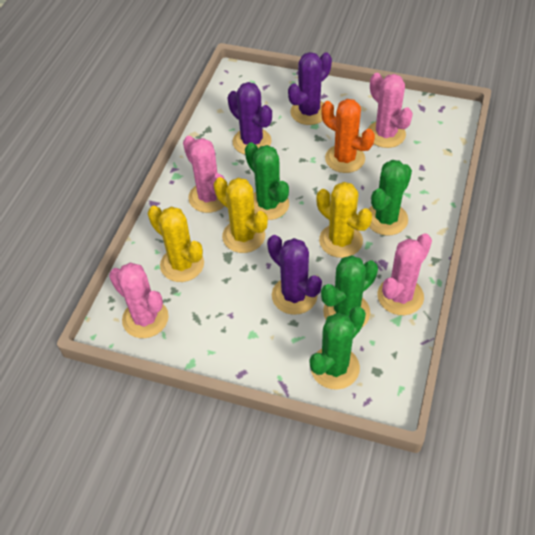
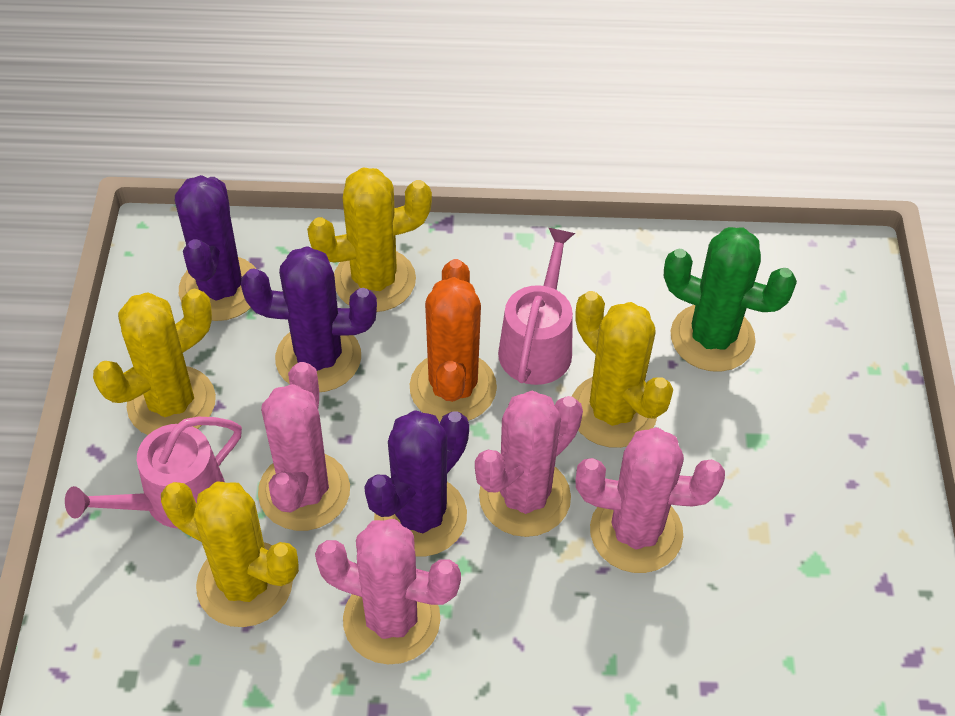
green cactus: 4 -> 1
pink watering can: 0 -> 2
yellow cactus: 3 -> 4

